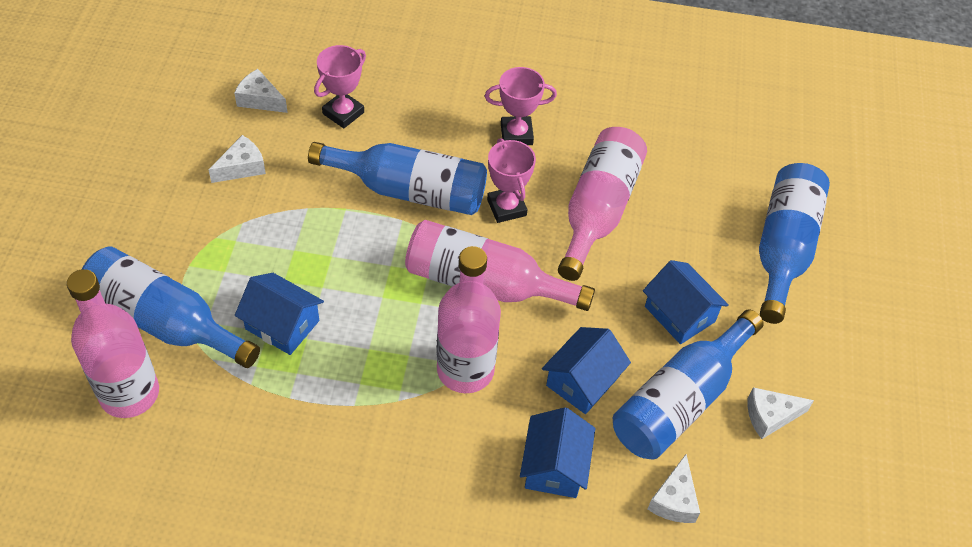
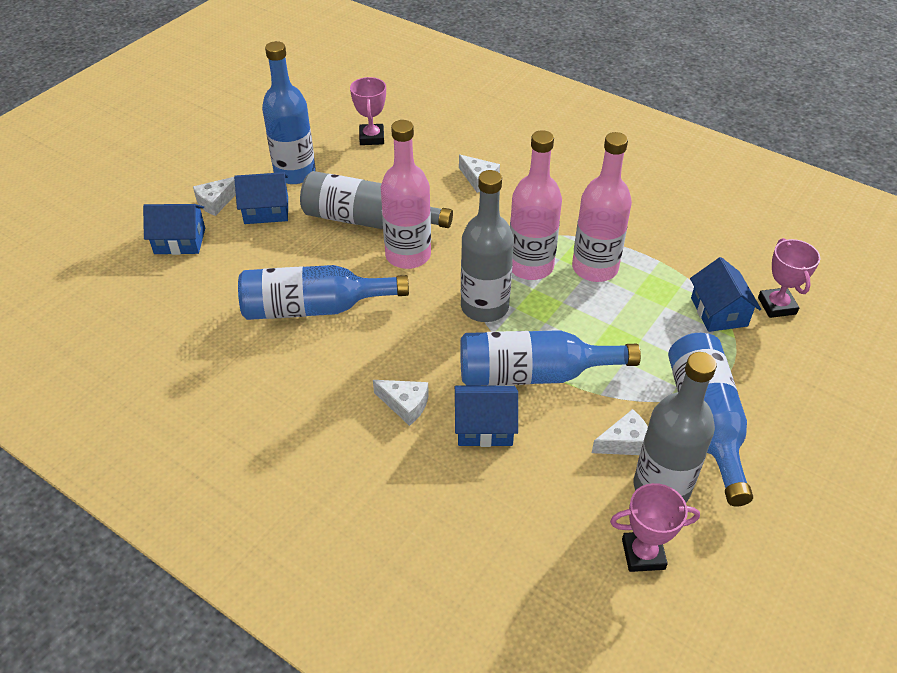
grey bottle: 0 -> 3
pink bottle: 4 -> 3

